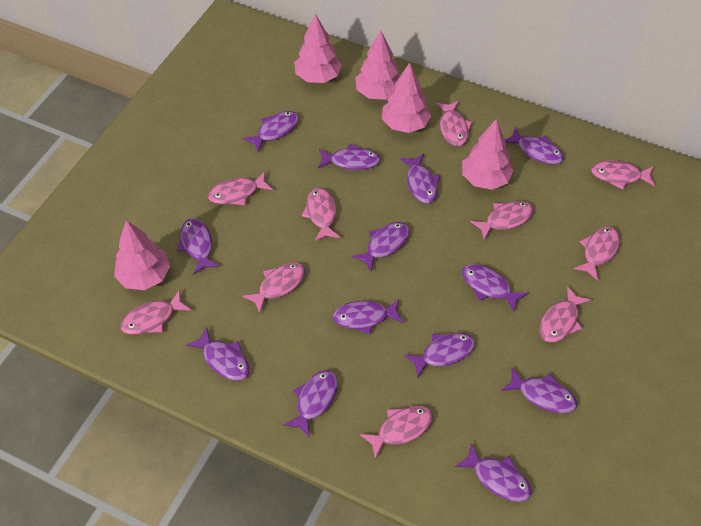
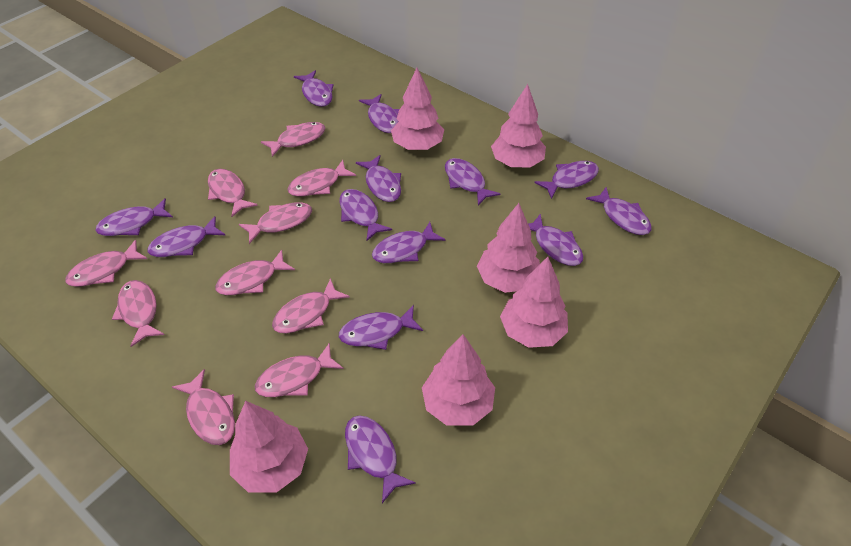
pink tree: 5 -> 6

